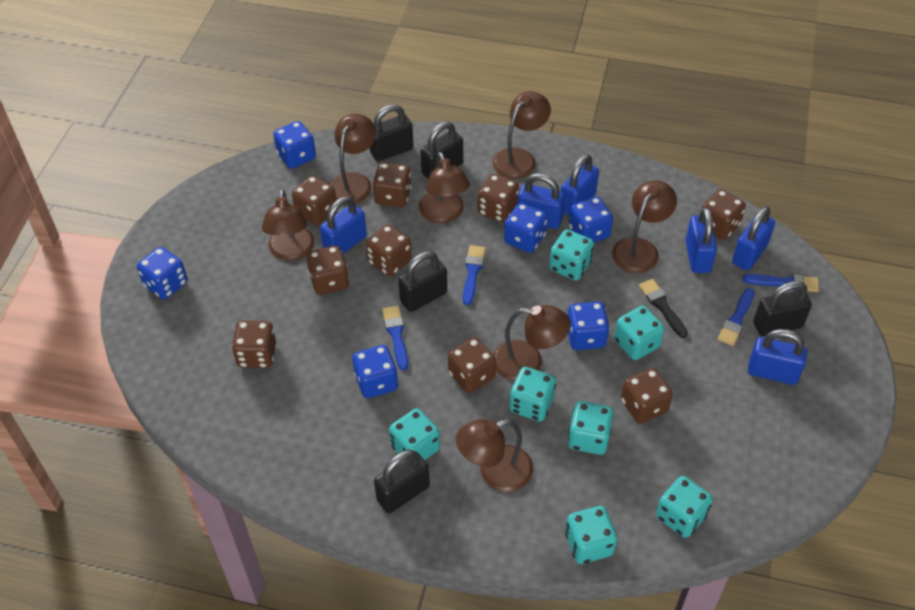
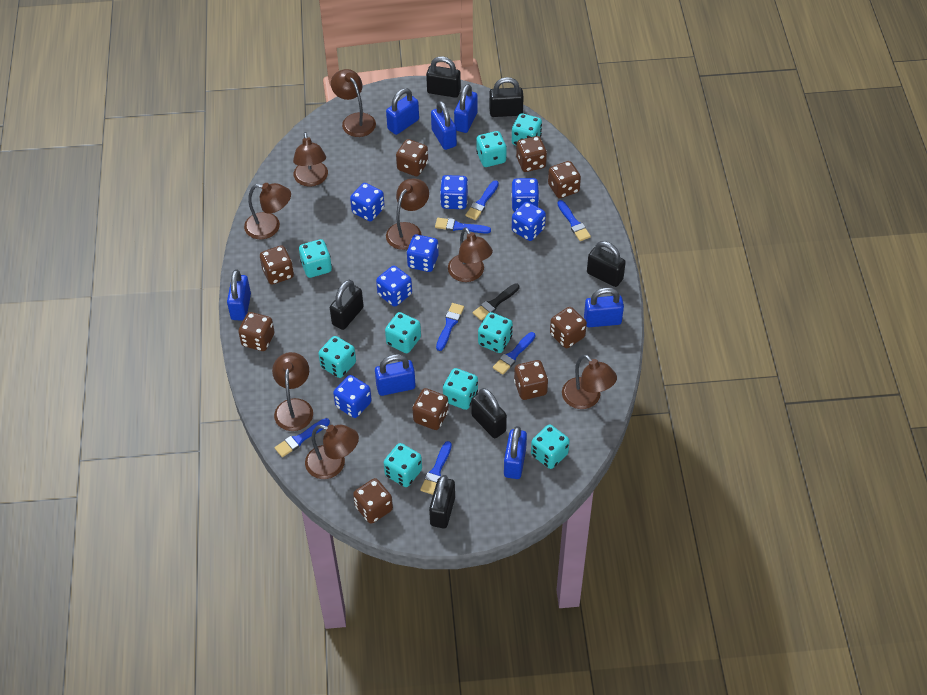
black padlock: 5 -> 6
blue brush: 4 -> 7
blue dice: 6 -> 7
blue padlock: 6 -> 7
brown lamp: 7 -> 8
turquoise dice: 7 -> 9

